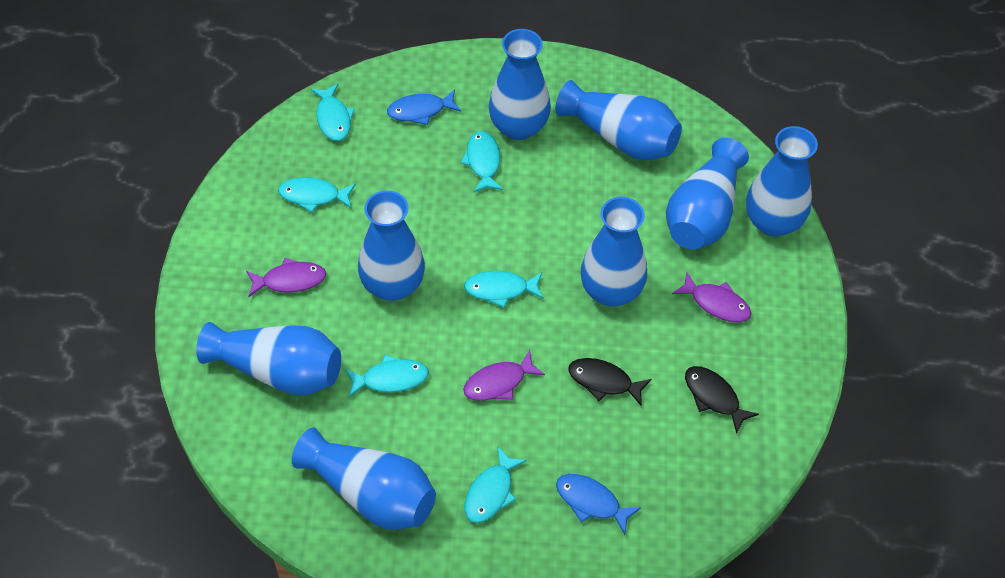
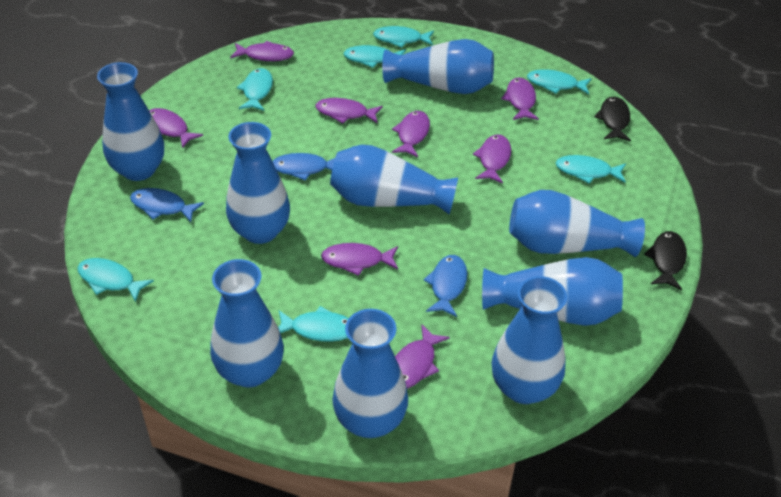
blue fish: 2 -> 3
blue vase: 8 -> 9
purple fish: 3 -> 8
turquoise fish: 6 -> 7

